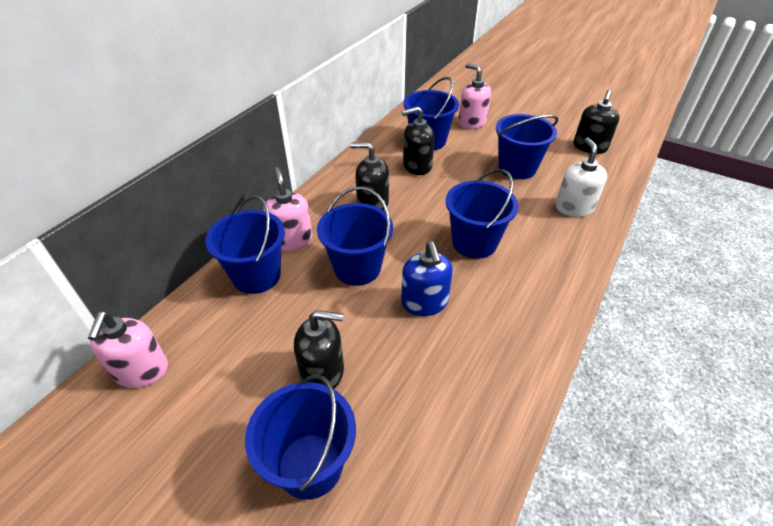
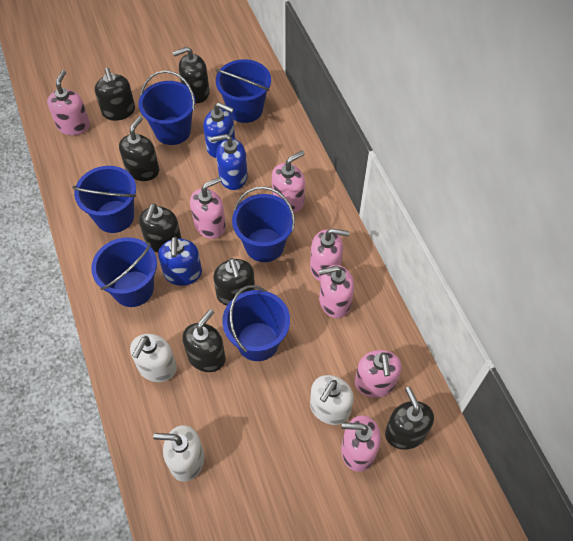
black soap dispenser: 4 -> 7
blue soap dispenser: 1 -> 3
pink soap dispenser: 3 -> 7
white soap dispenser: 1 -> 3

